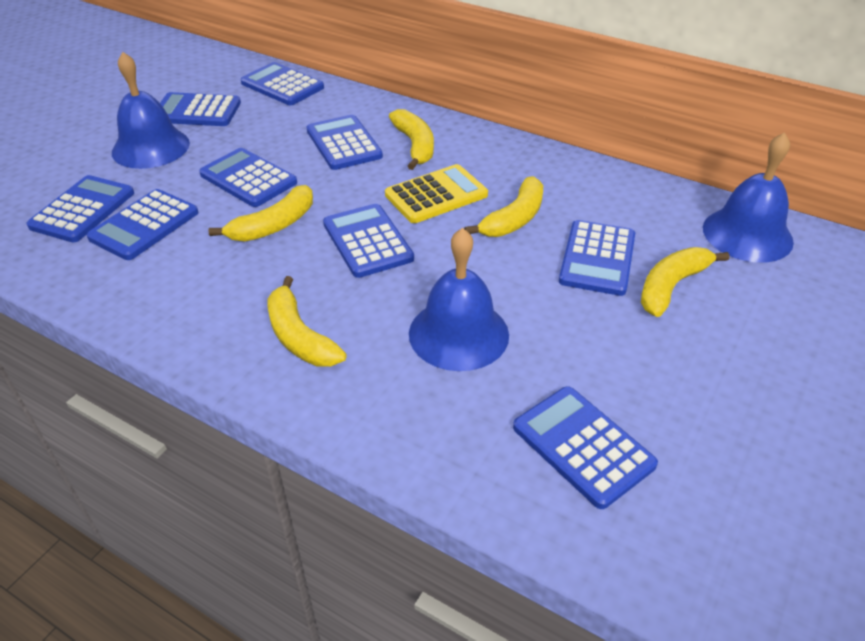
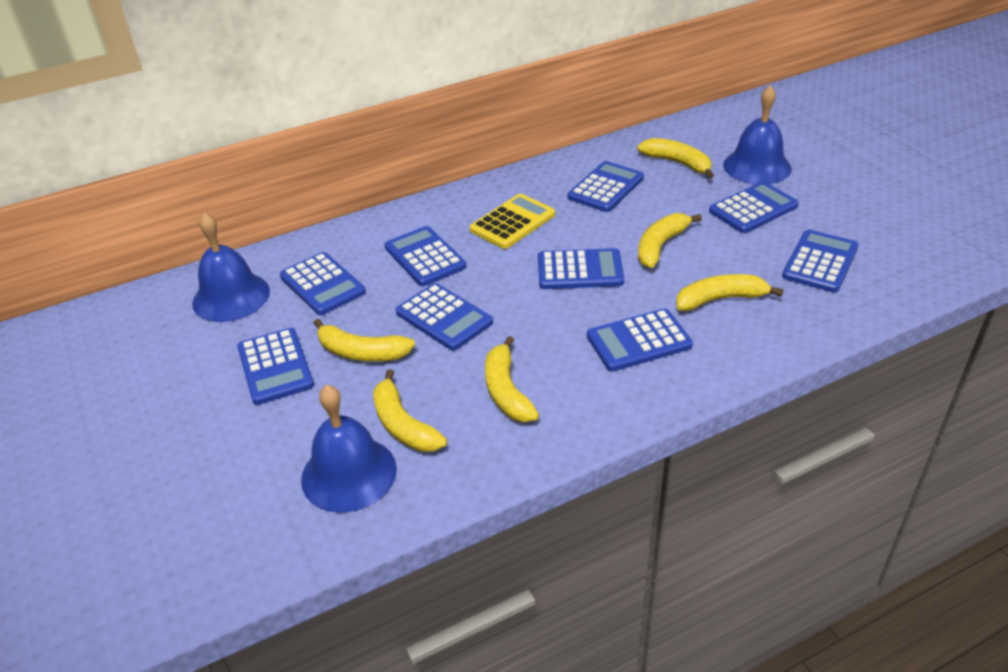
yellow banana: 5 -> 6

